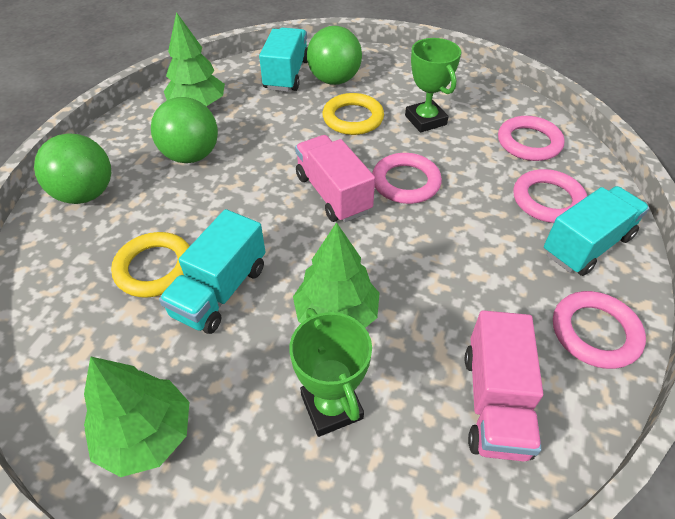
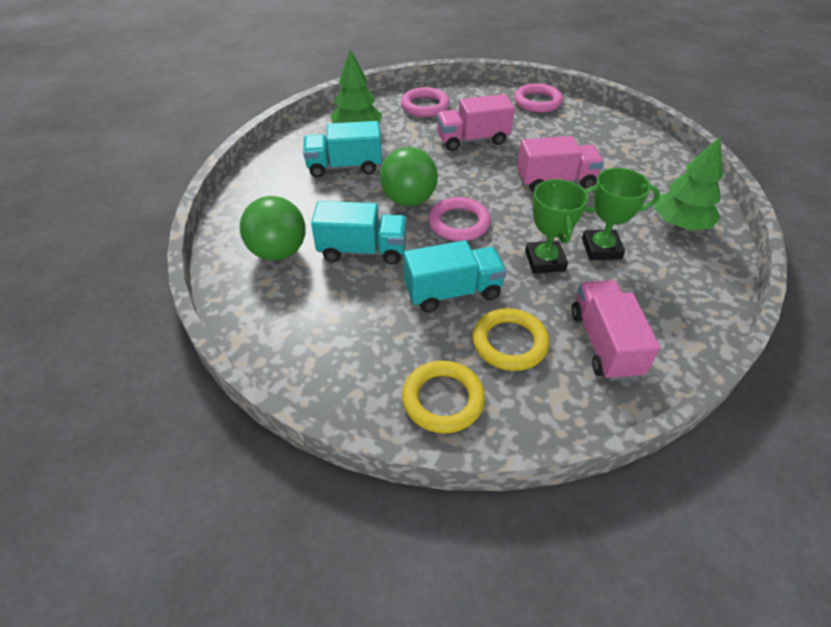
green ball: 3 -> 2
green tree: 3 -> 2
pink ring: 4 -> 3
pink truck: 2 -> 3

